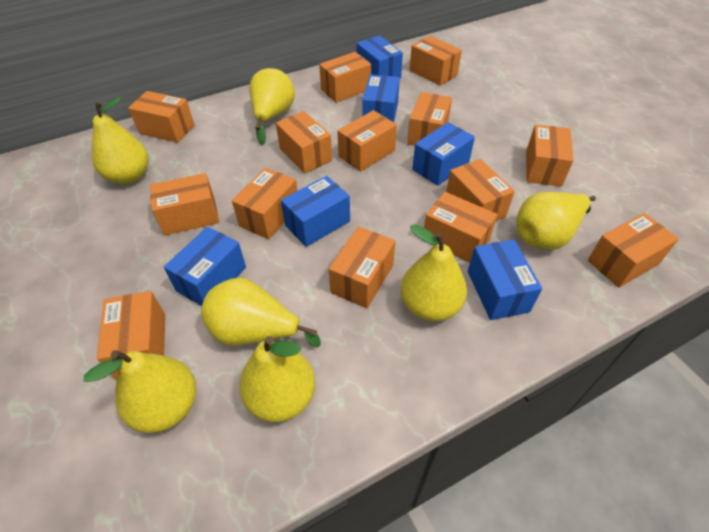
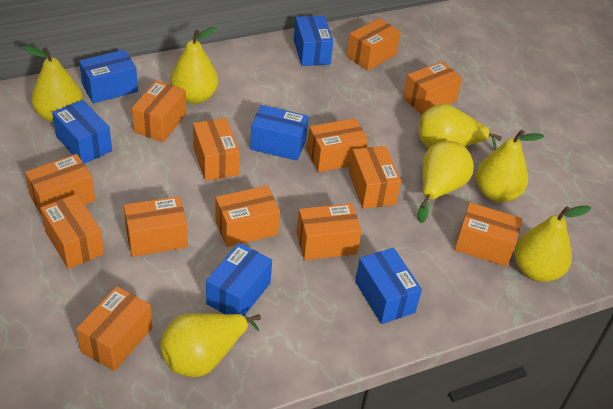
orange box: 14 -> 13

